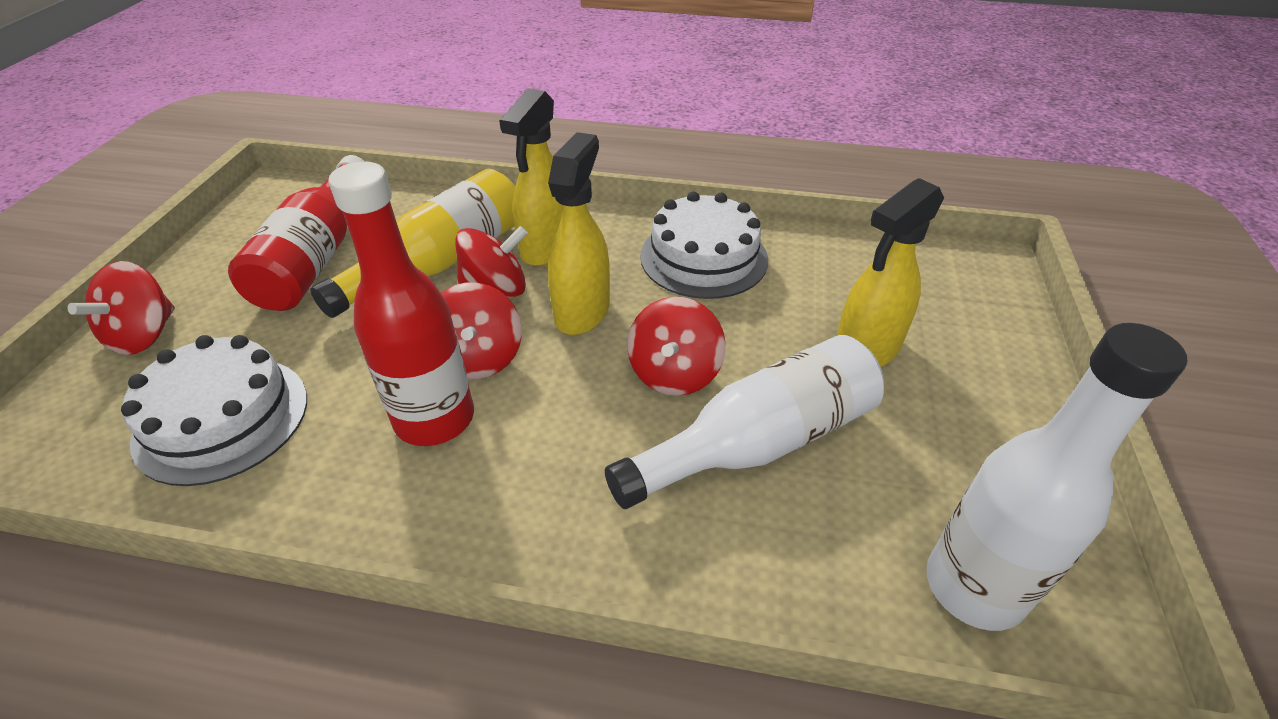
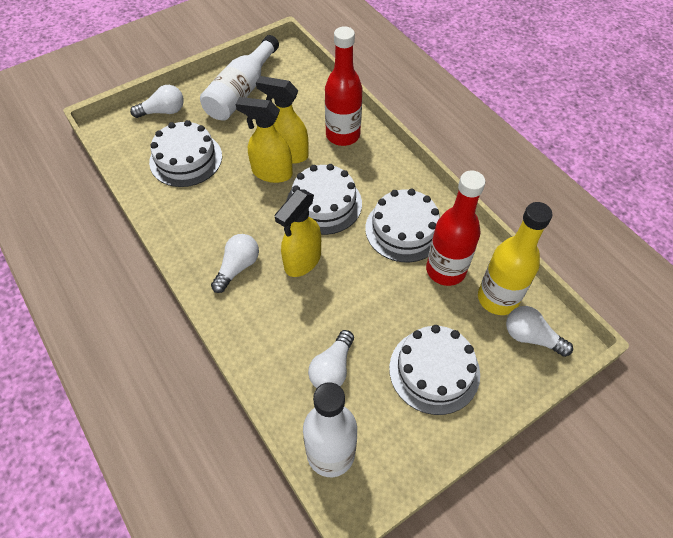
red spinning top: 4 -> 0
white cake: 2 -> 4
white light bulb: 0 -> 4

